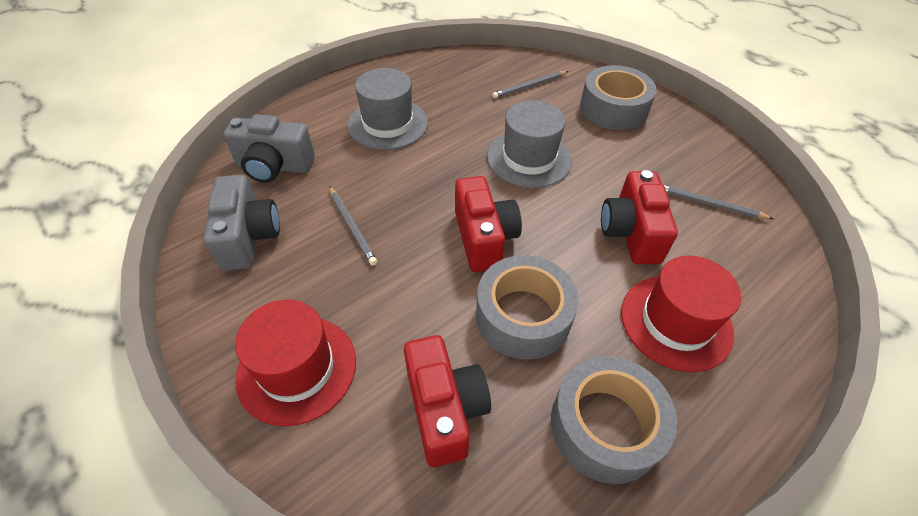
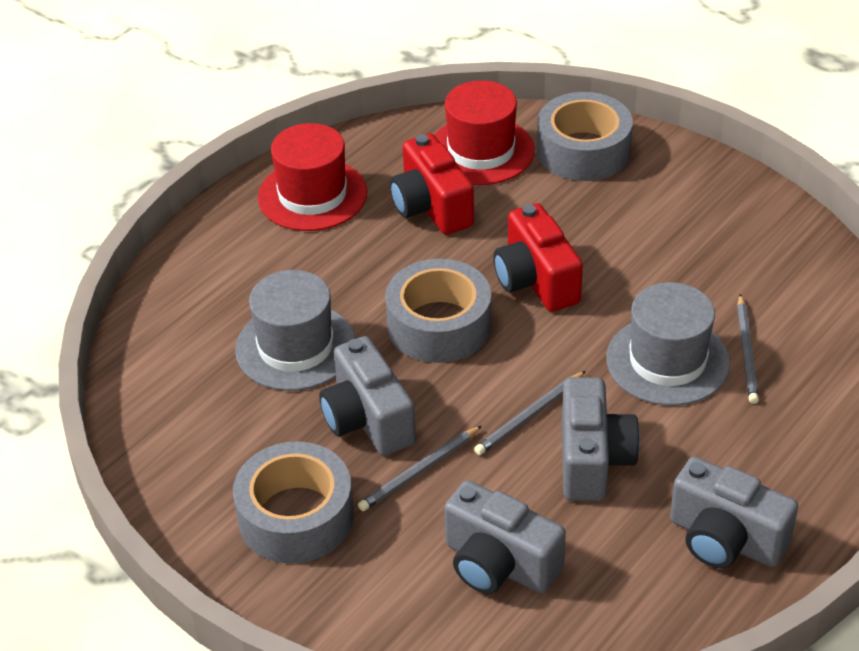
grey camera: 2 -> 4
red camera: 3 -> 2

